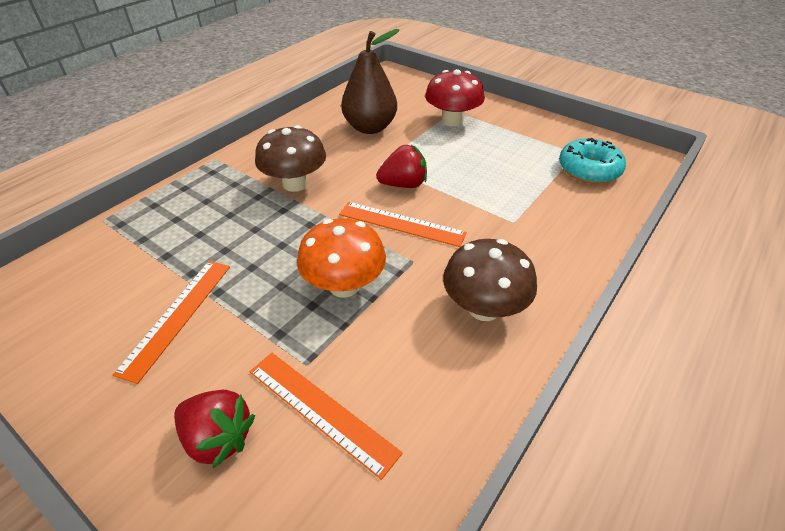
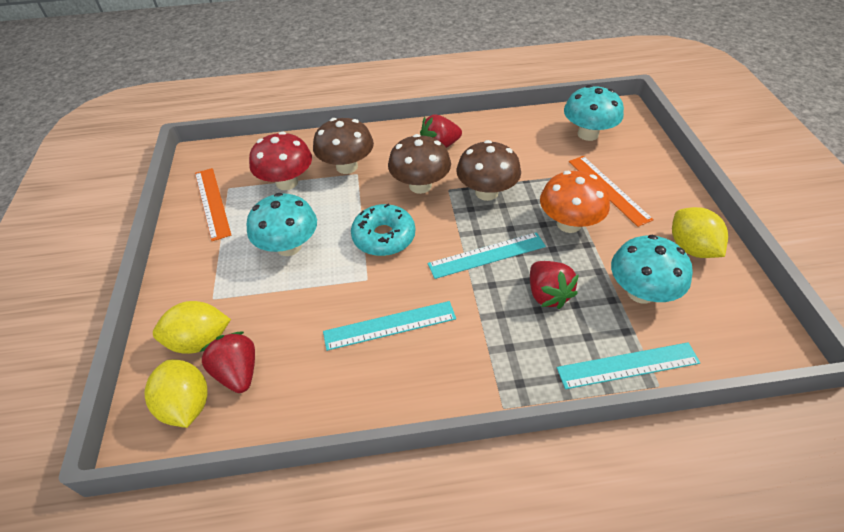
brown mushroom: 2 -> 3
brown pear: 1 -> 0
orange ruler: 3 -> 2
red strawberry: 2 -> 3
turquoise mushroom: 0 -> 3
turquoise ruler: 0 -> 3
yellow lemon: 0 -> 3

